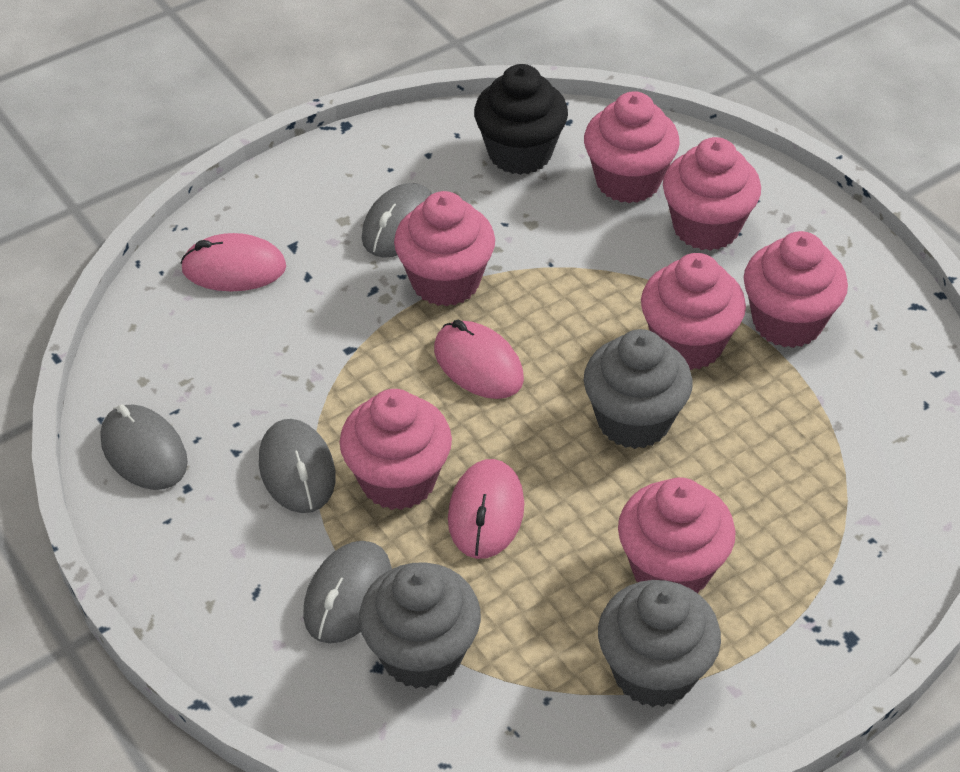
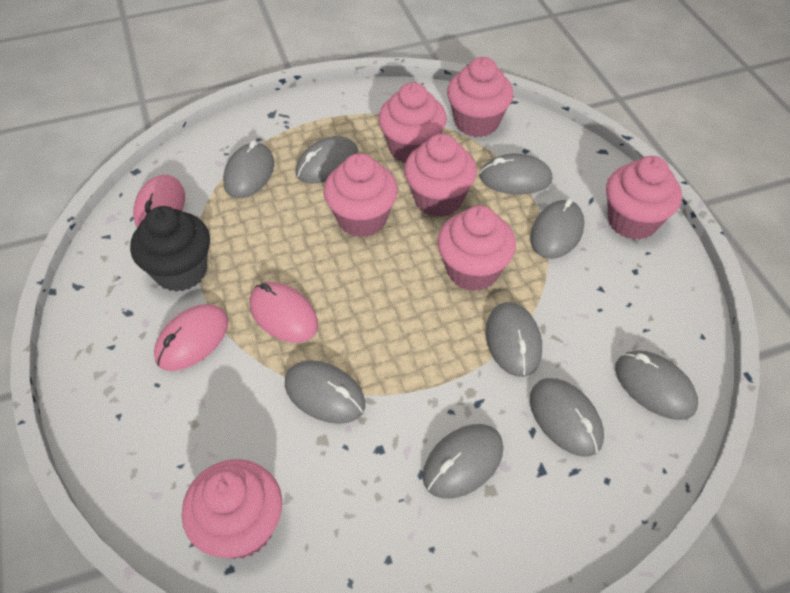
grey cupcake: 3 -> 0
grey mouse: 4 -> 9

